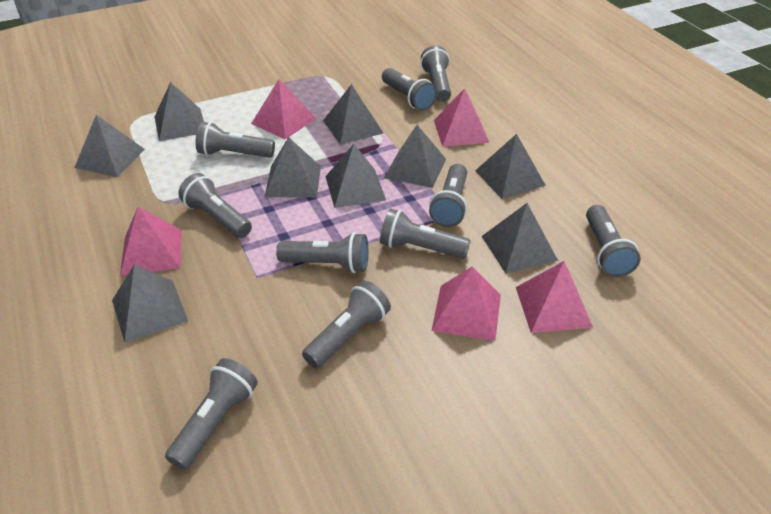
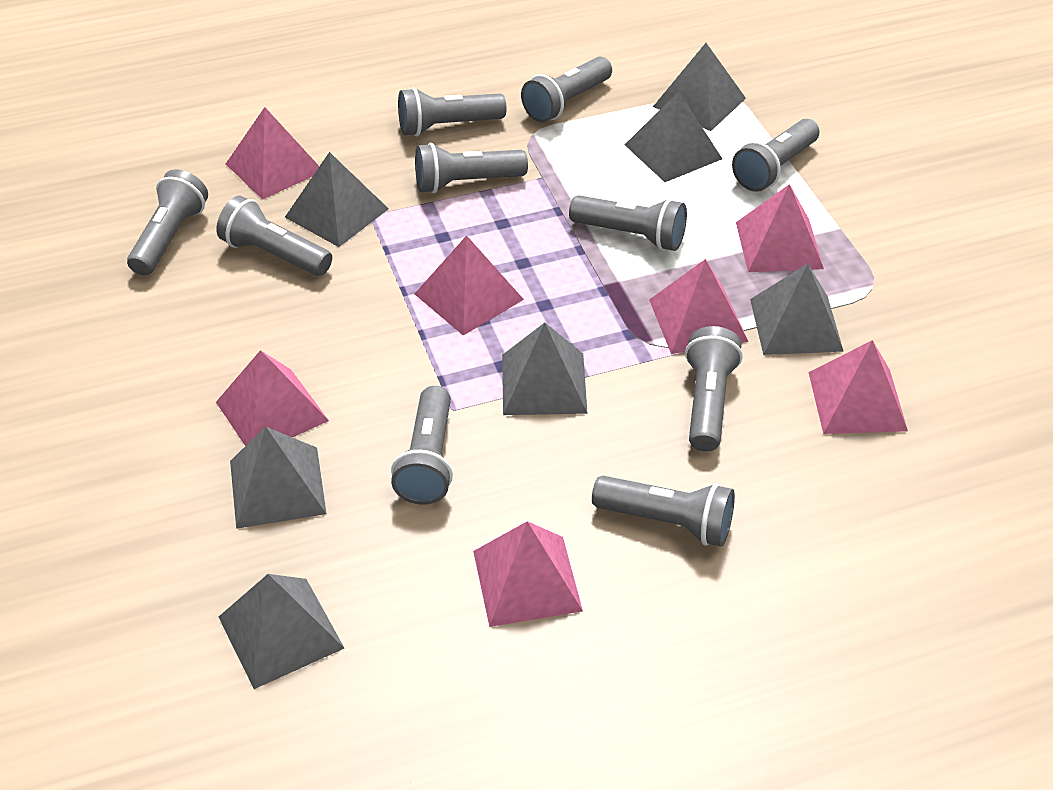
grey pyramid: 9 -> 7
pink pyramid: 5 -> 7

